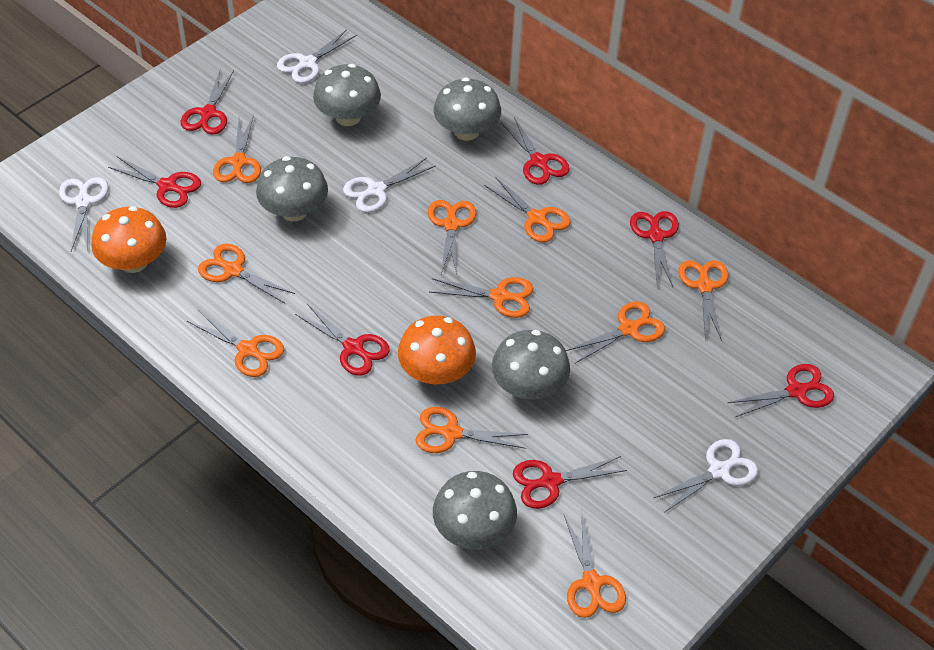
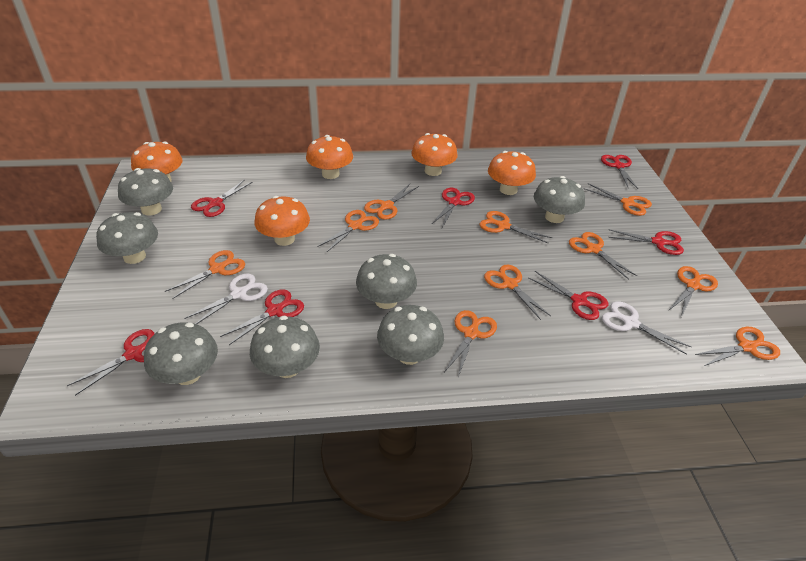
grey mushroom: 5 -> 7
orange mushroom: 2 -> 5
white scissors: 4 -> 2

